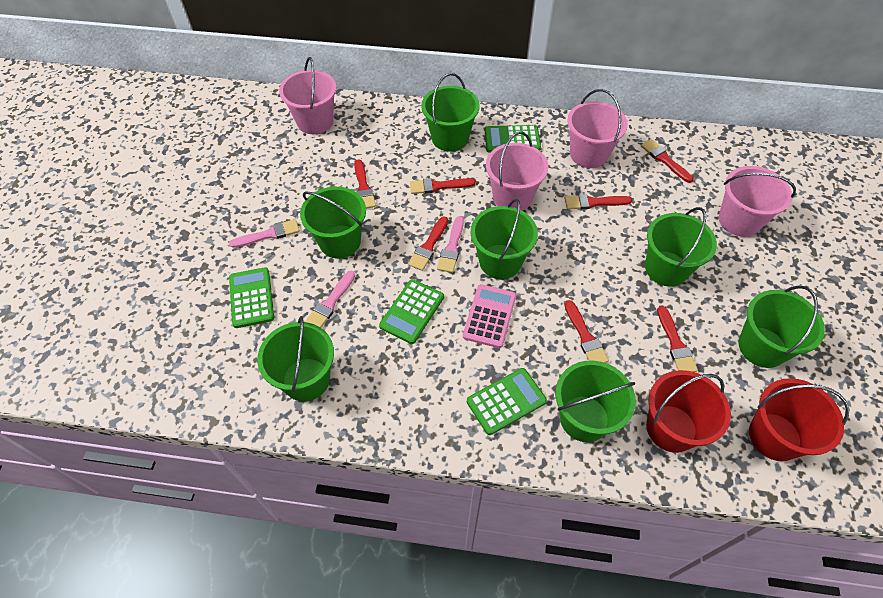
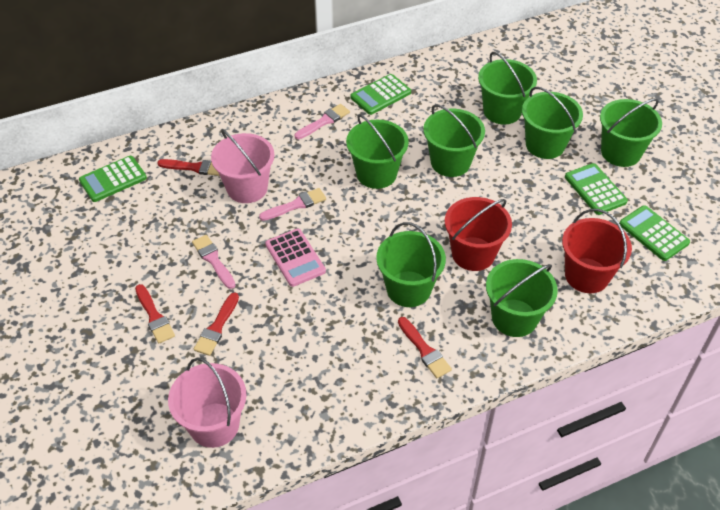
pink bucket: 4 -> 2
red brush: 7 -> 4

